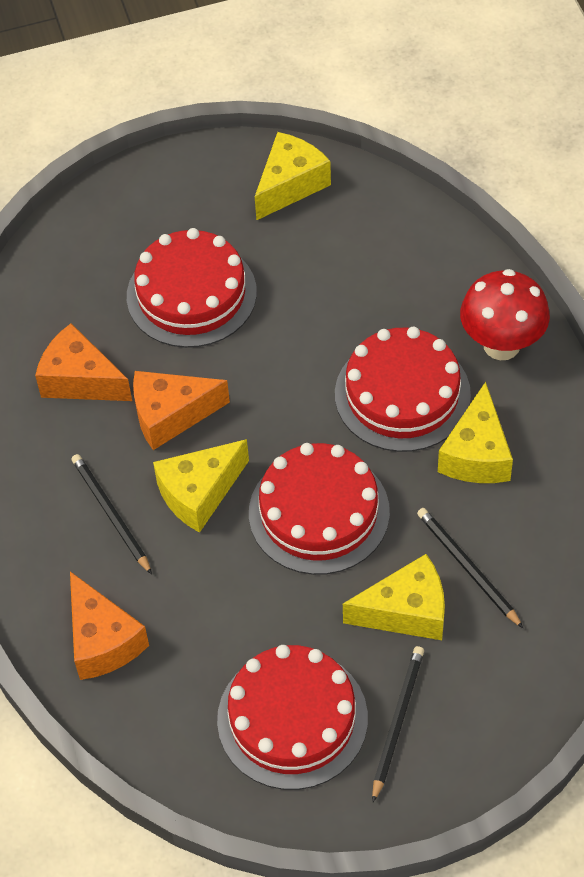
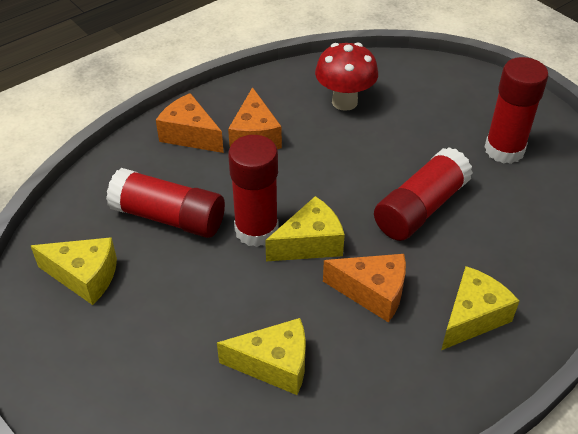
black pencil: 3 -> 0
red cake: 4 -> 0
red glue stick: 0 -> 4

